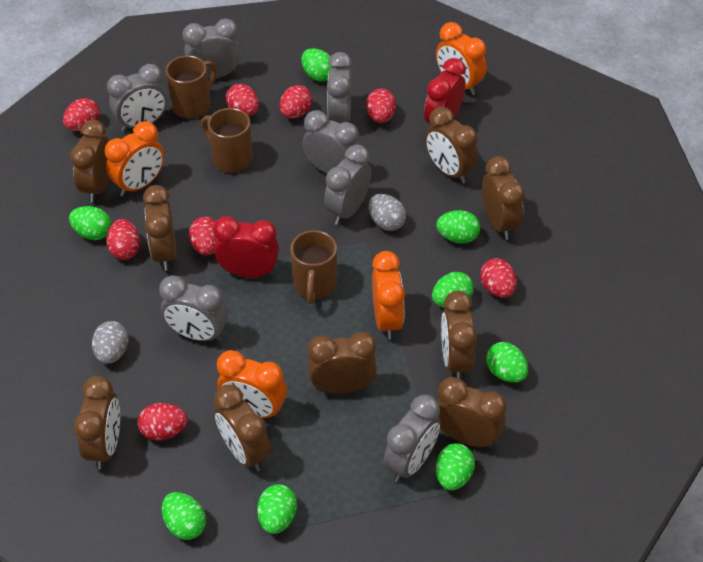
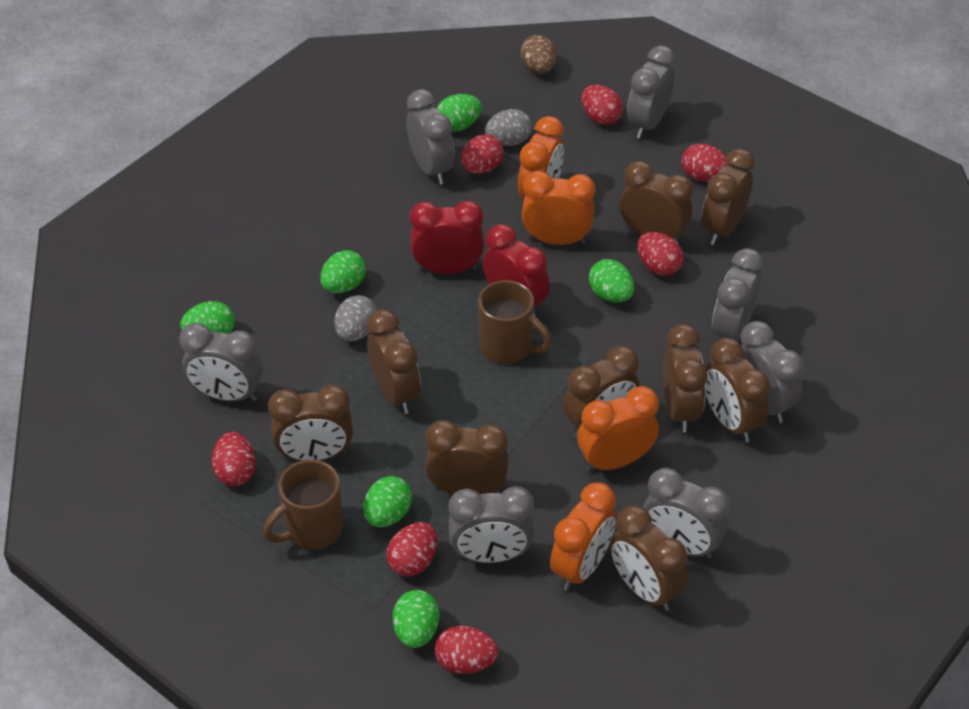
brown egg: 0 -> 1
brown mug: 3 -> 2
green egg: 8 -> 6
red egg: 8 -> 7

